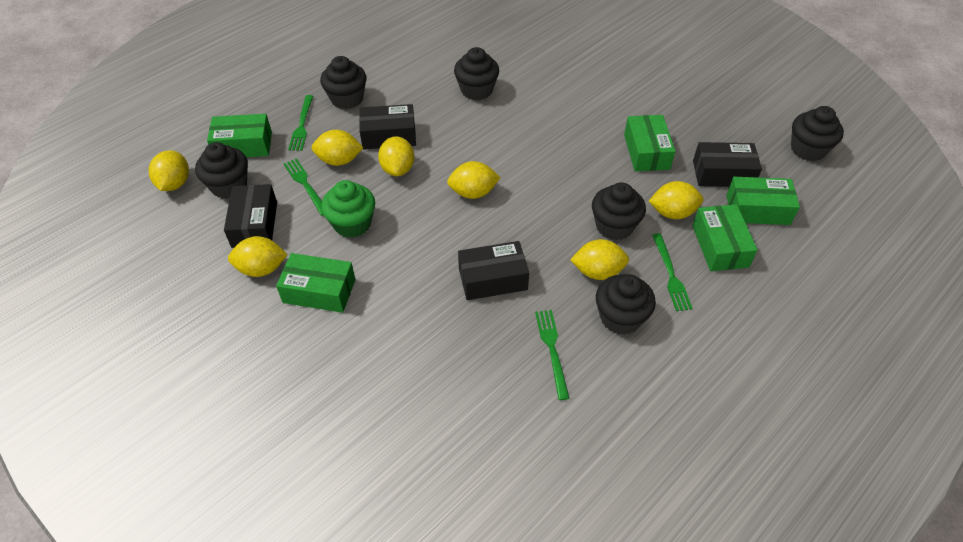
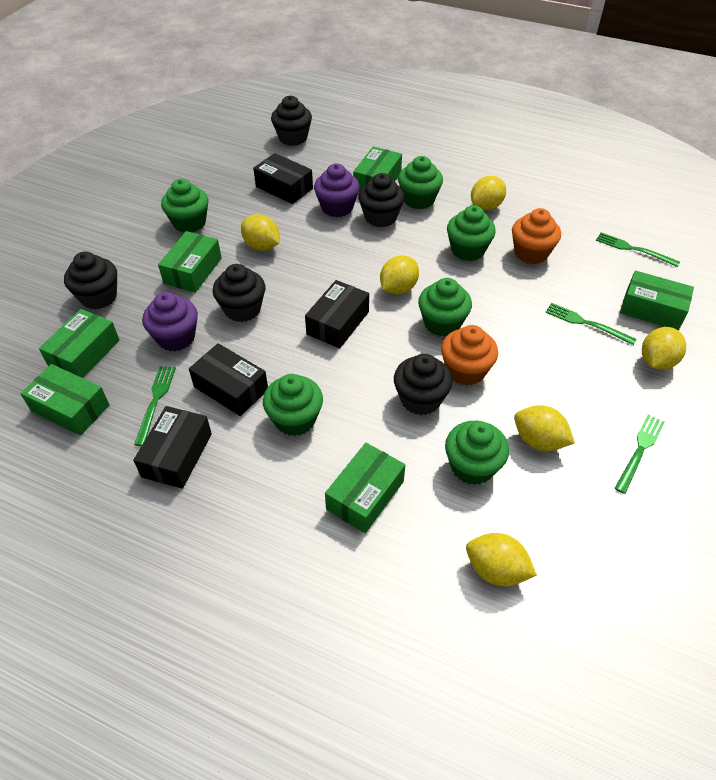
black cupcake: 6 -> 5
green box: 5 -> 6
green cupcake: 1 -> 6
orange cupcake: 0 -> 2
purple cupcake: 0 -> 2
yellow lemon: 7 -> 6

